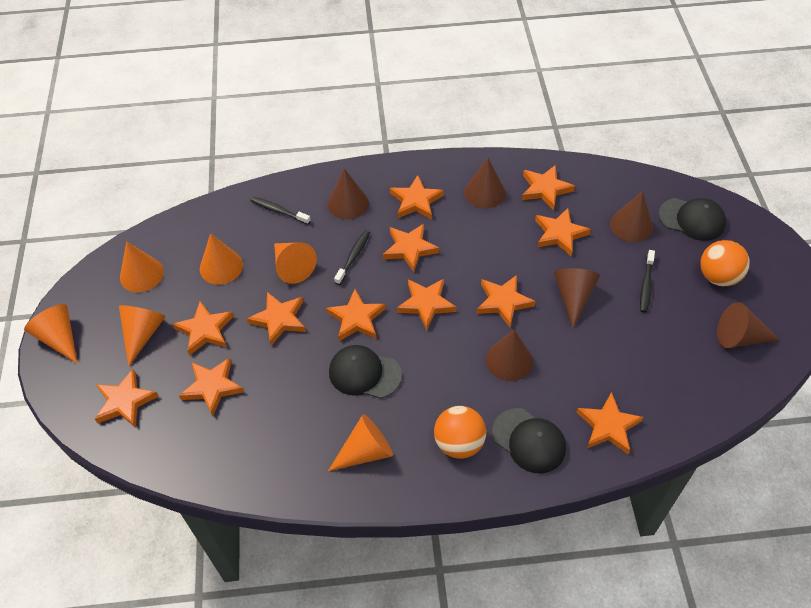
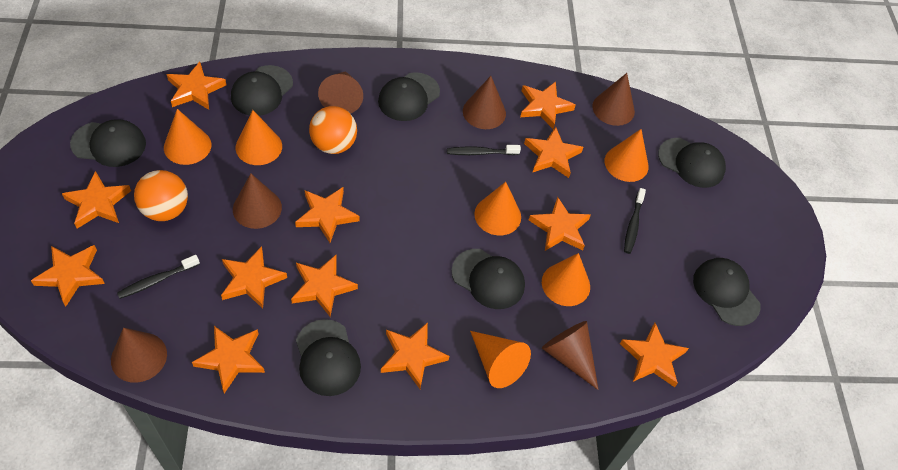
black cap: 3 -> 7

